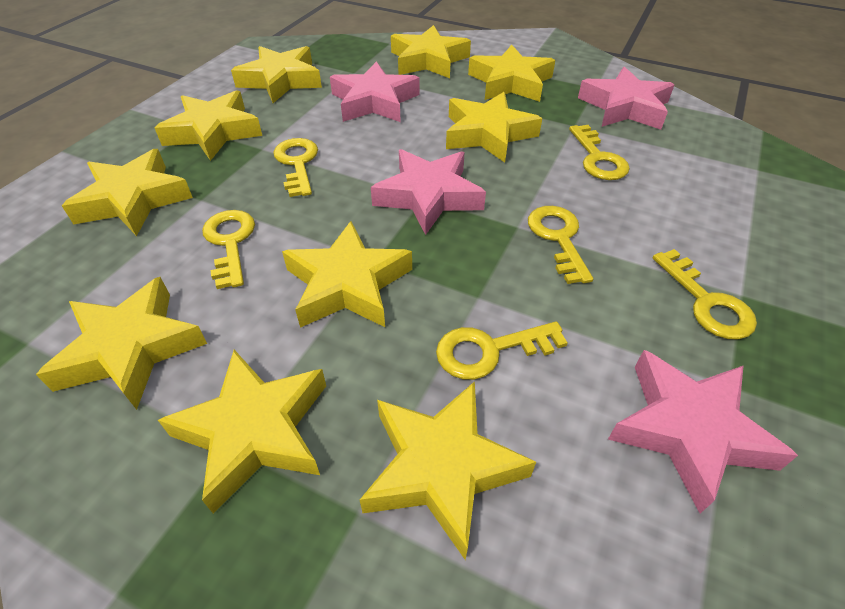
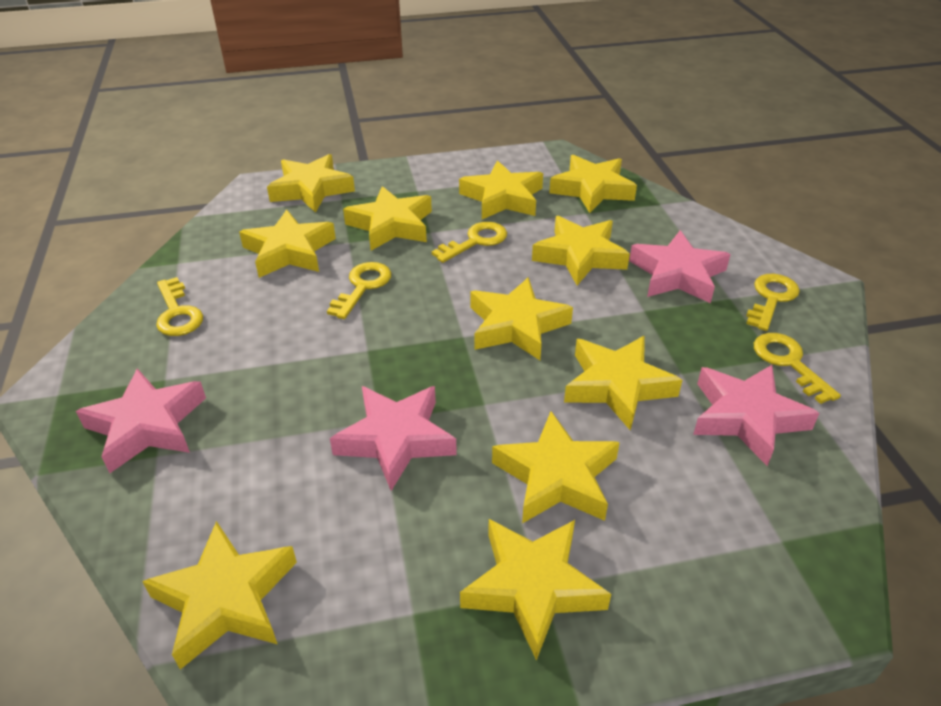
yellow key: 6 -> 5
yellow star: 10 -> 11

